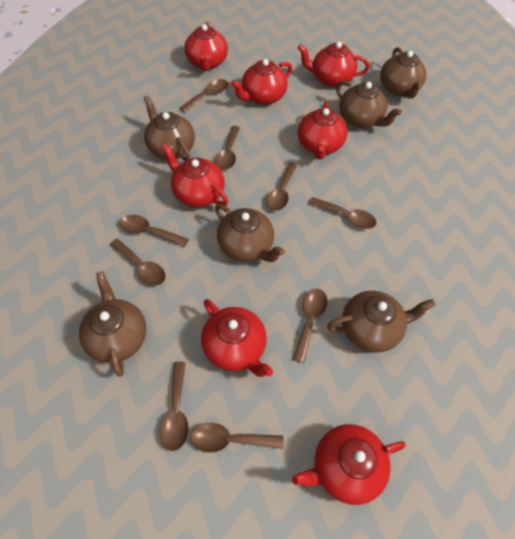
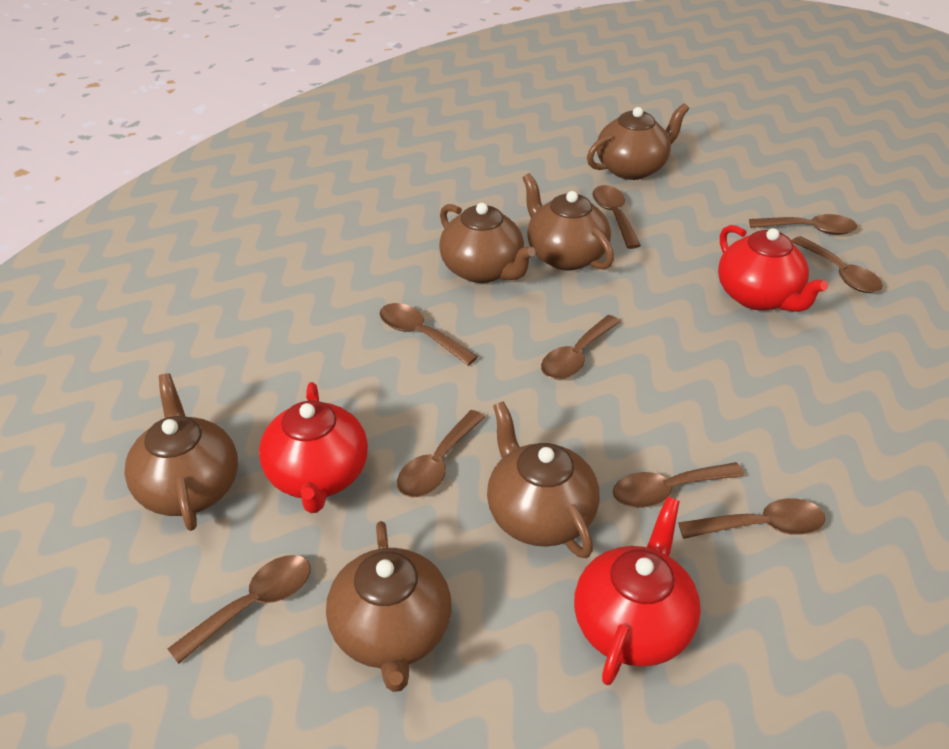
red teapot: 7 -> 3

